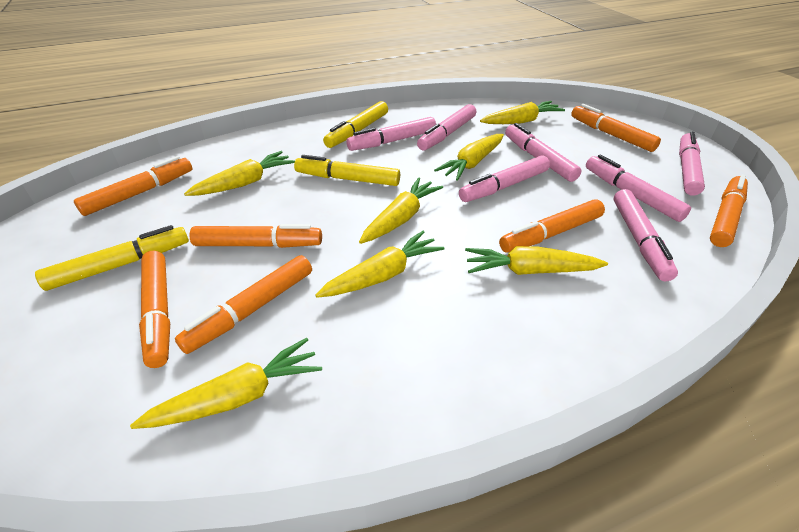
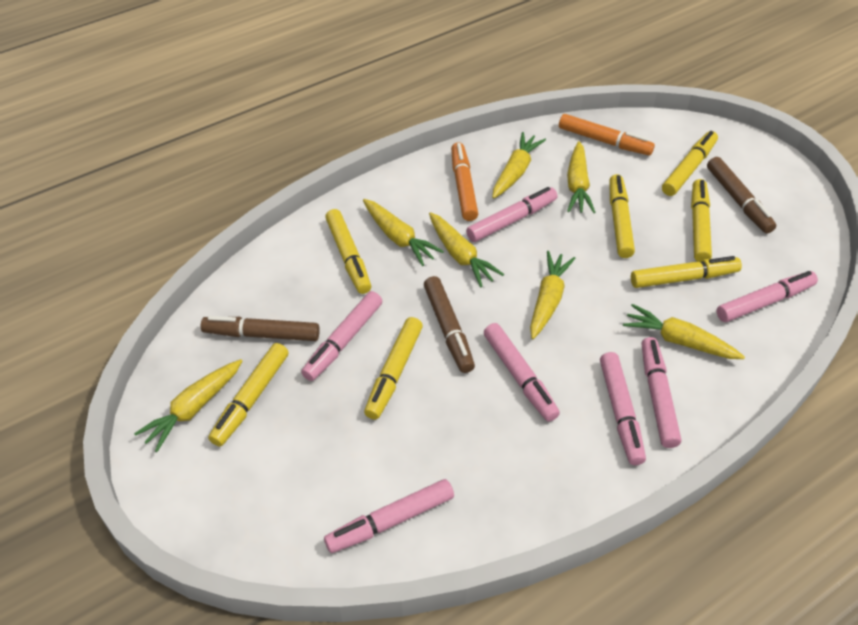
brown marker: 0 -> 3
orange marker: 7 -> 2
yellow marker: 3 -> 7

